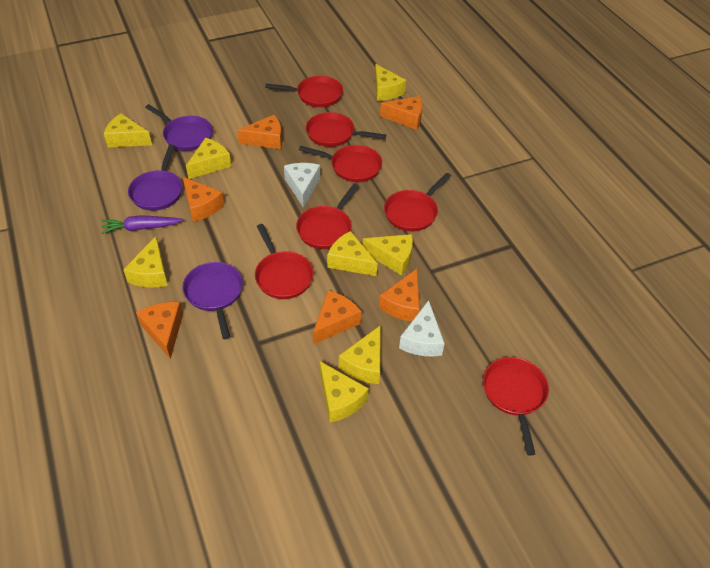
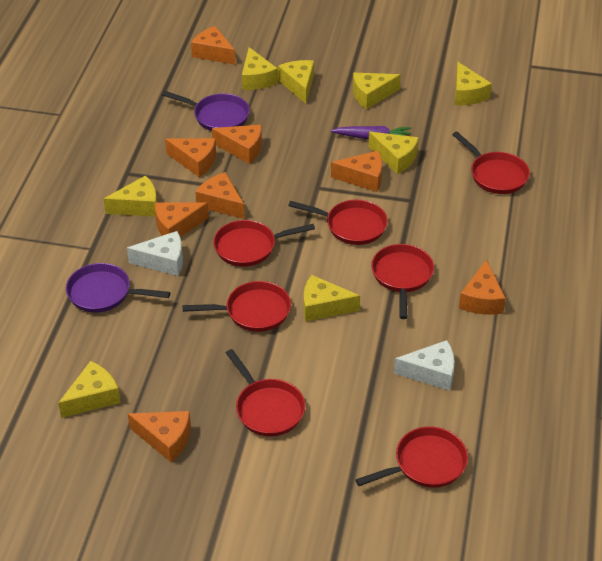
orange cheese: 6 -> 8
purple pan: 3 -> 2

